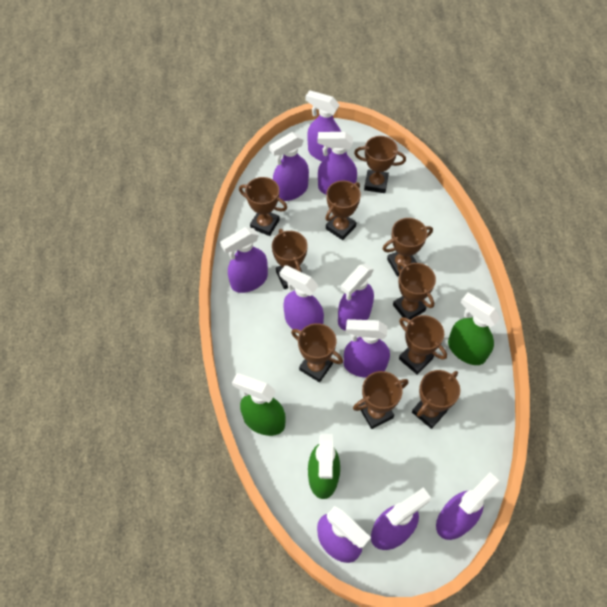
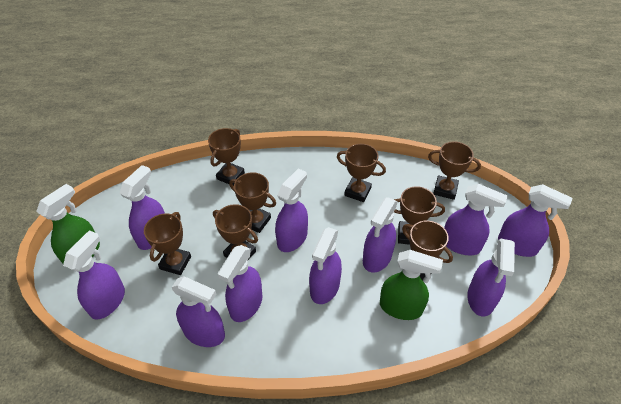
brown trophy: 10 -> 8
green spray bottle: 3 -> 2

